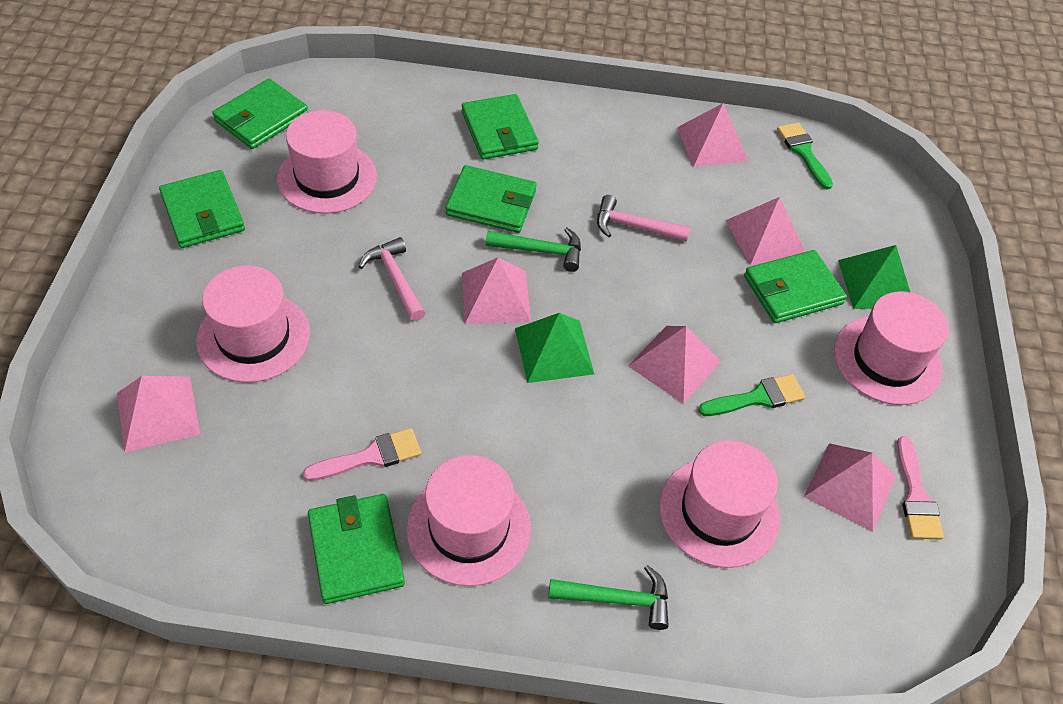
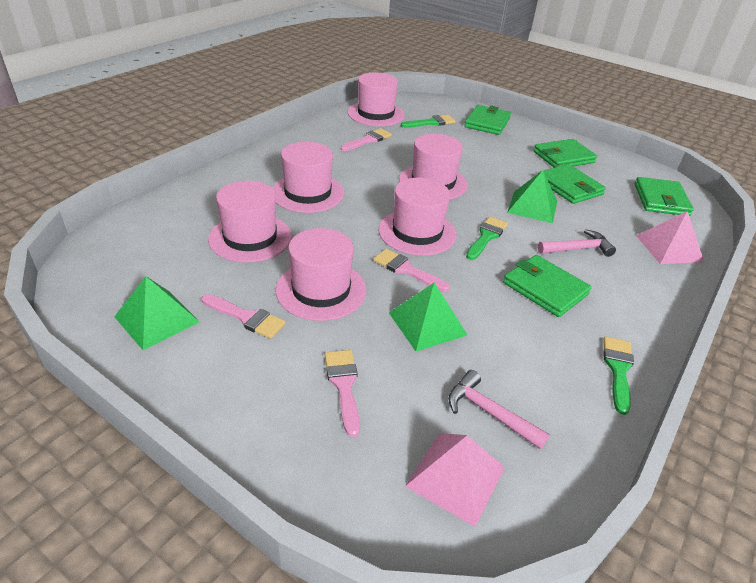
green brush: 2 -> 3
green hammer: 2 -> 0
green pyramid: 2 -> 3
green wallet: 6 -> 5
pink brush: 2 -> 4
pink hat: 5 -> 6
pink pyramid: 6 -> 2

